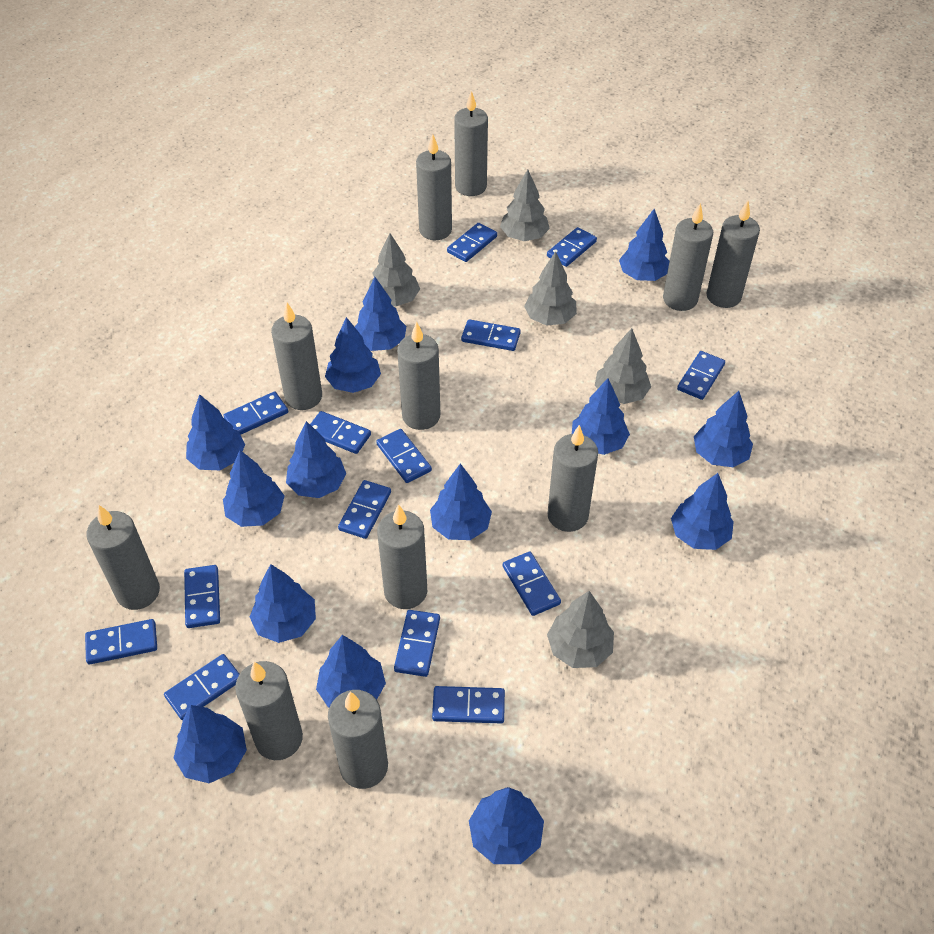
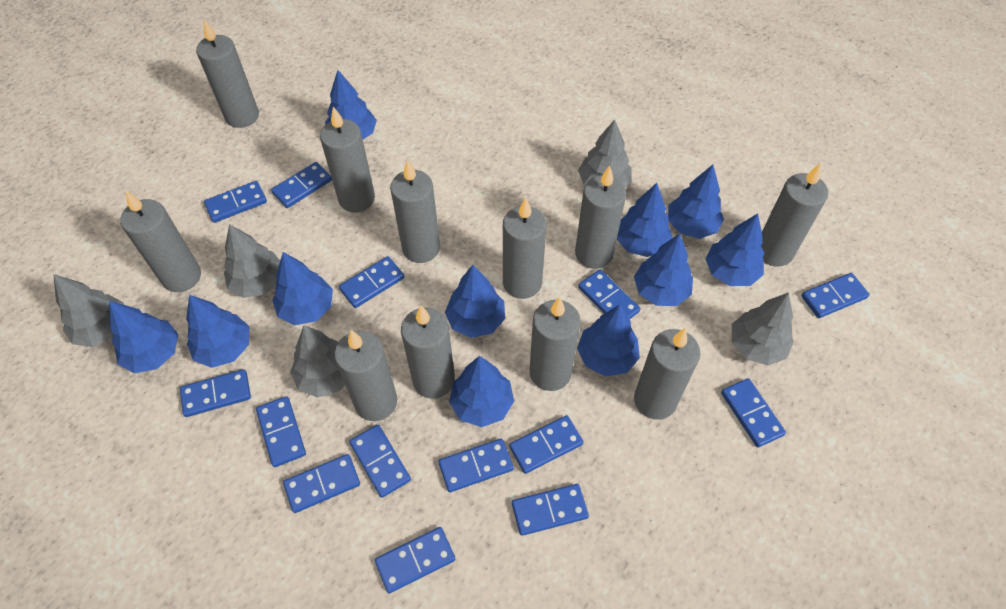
blue tree: 14 -> 11

